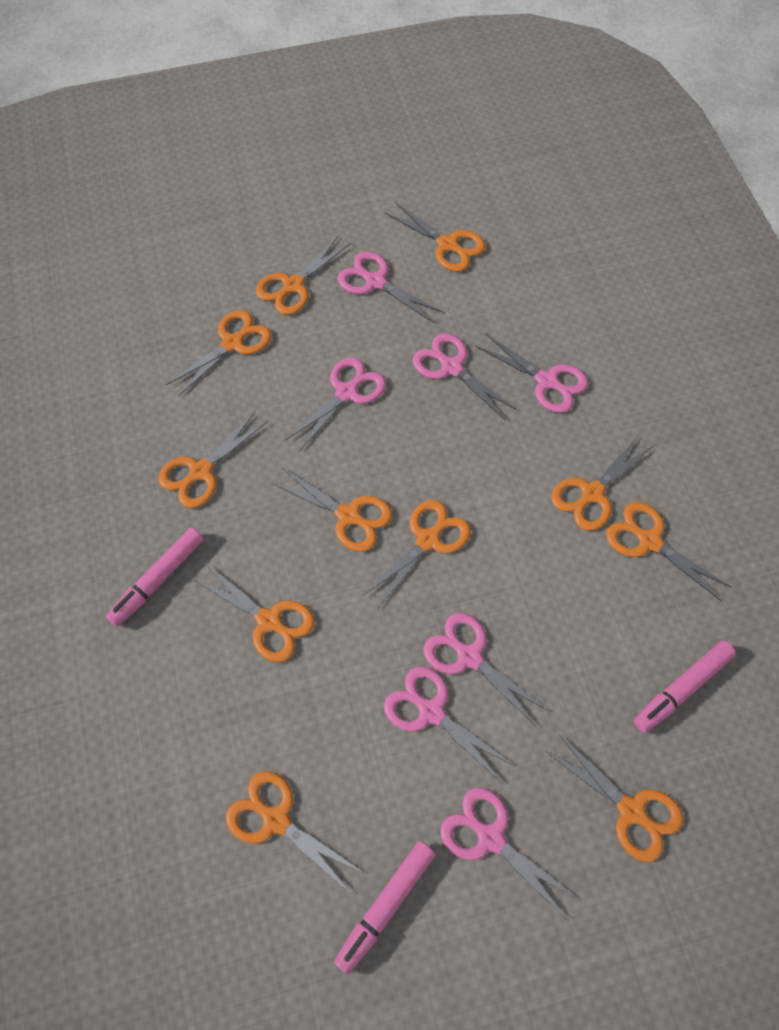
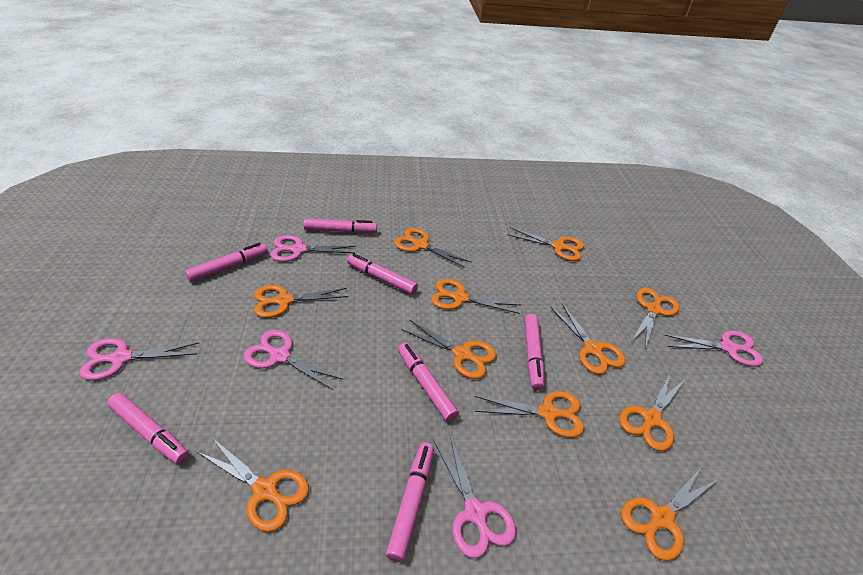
pink marker: 3 -> 7
pink scissors: 7 -> 5

